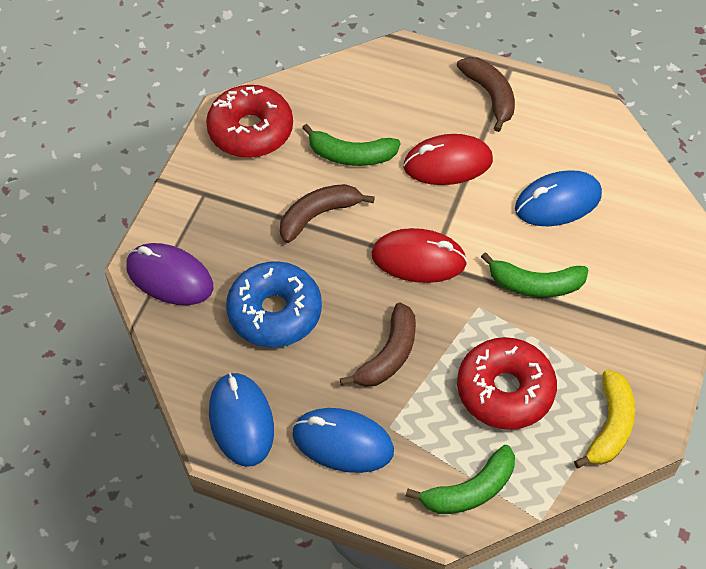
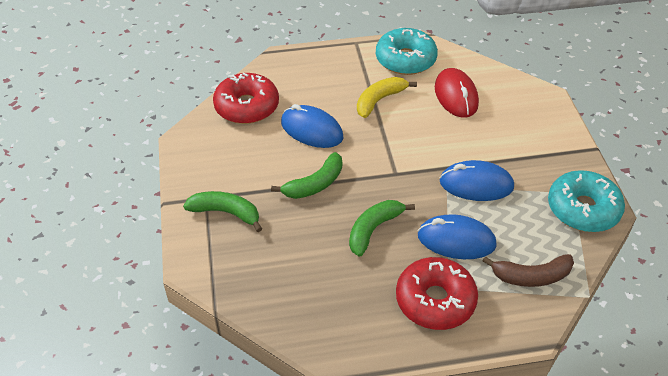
blue donut: 1 -> 0
brown banana: 3 -> 1
purple mouse: 1 -> 0
red mouse: 2 -> 1
turquoise donut: 0 -> 2

